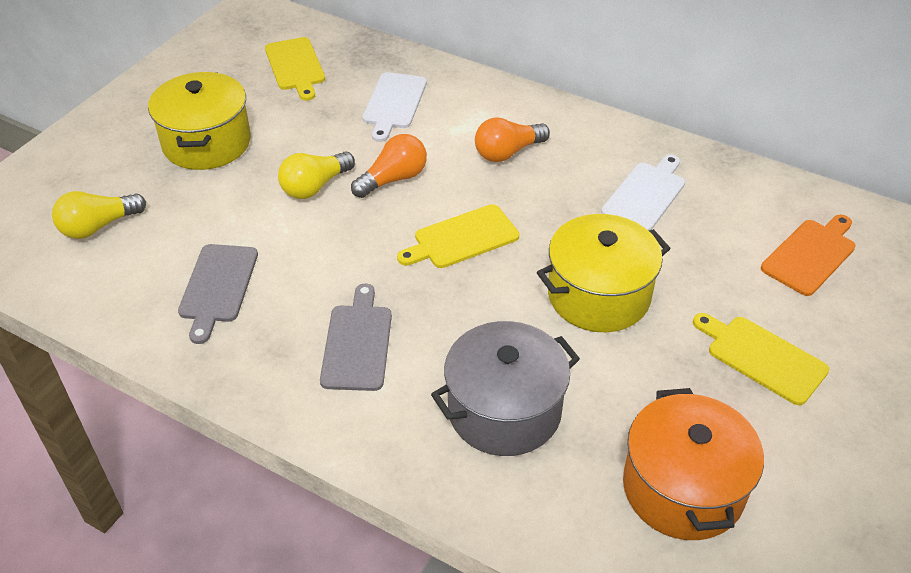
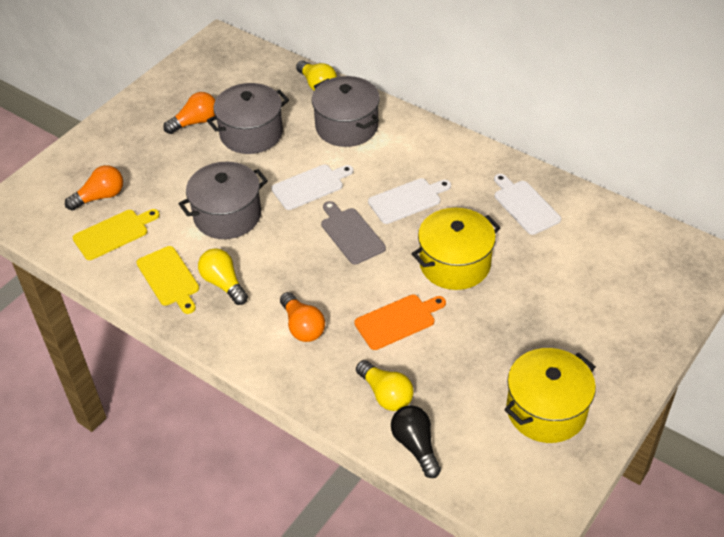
black light bulb: 0 -> 1
grey cutting board: 2 -> 1
grey pot: 1 -> 3
orange light bulb: 2 -> 3
orange pot: 1 -> 0
white cutting board: 2 -> 3
yellow cutting board: 3 -> 2
yellow light bulb: 2 -> 3

